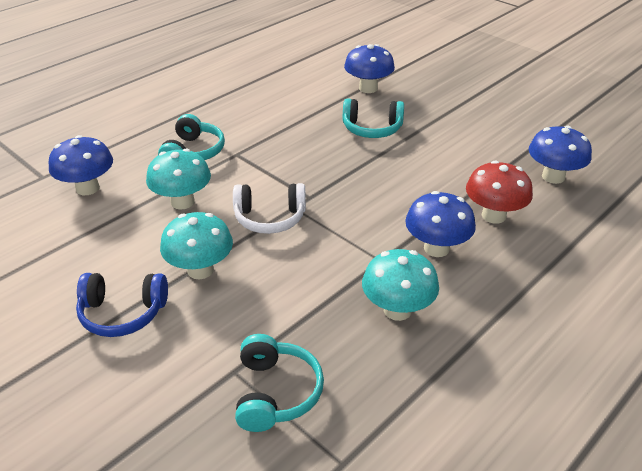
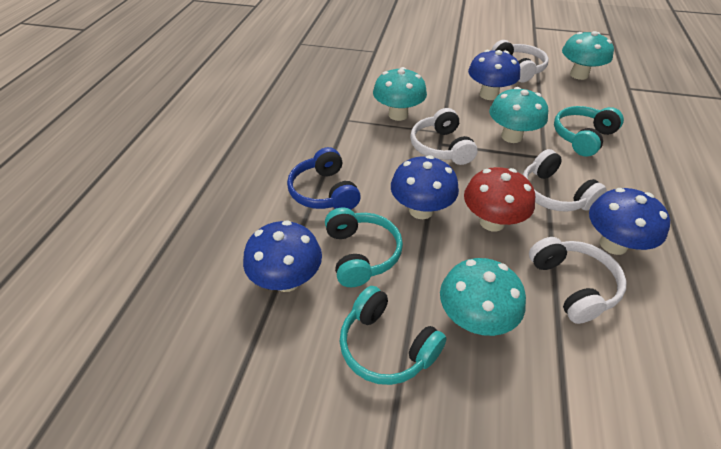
turquoise mushroom: 3 -> 4
white headphones: 1 -> 4

